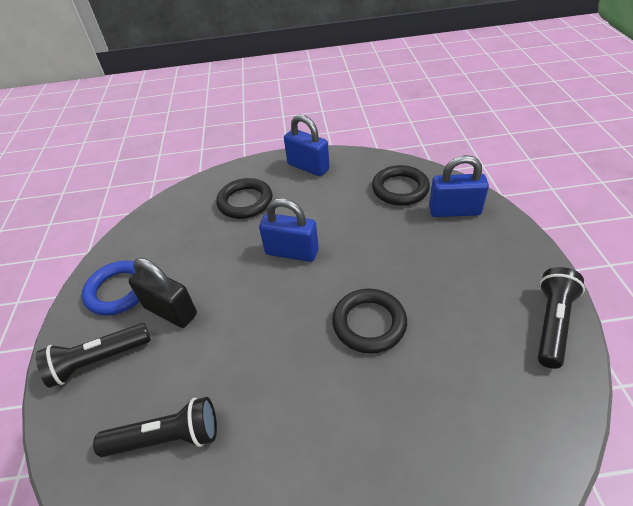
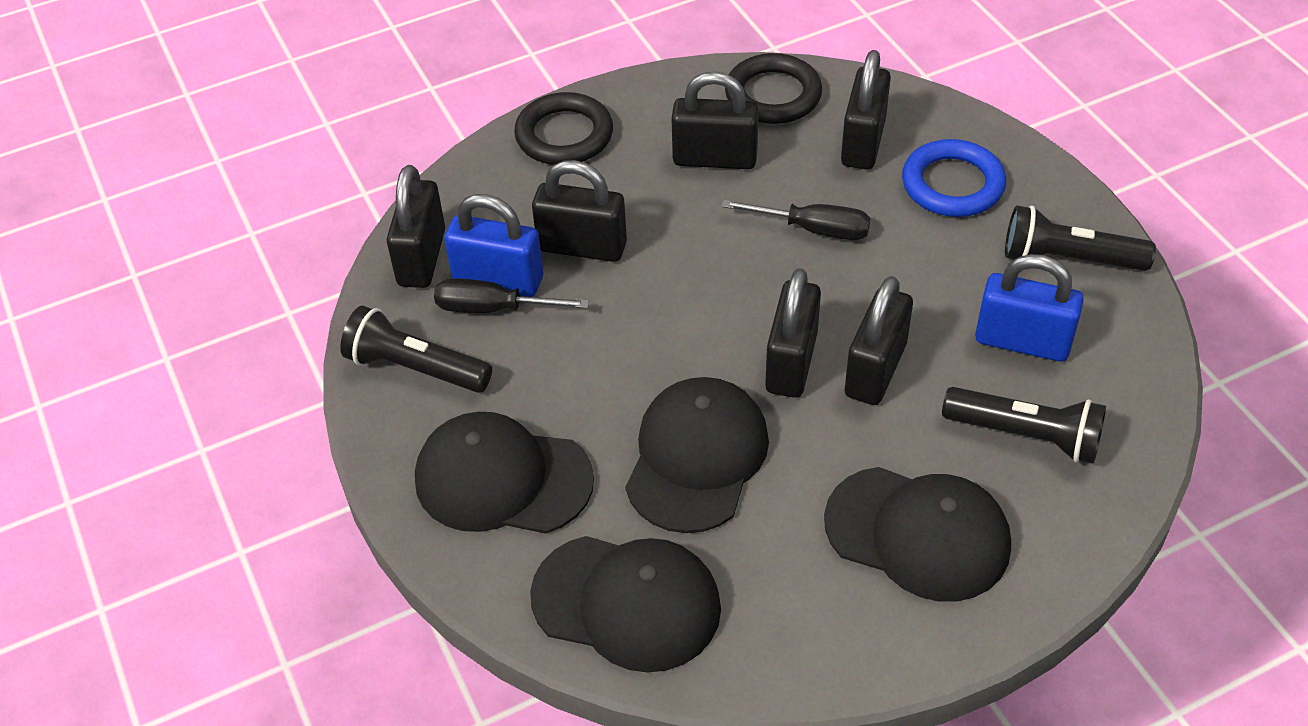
black cap: 0 -> 4
black padlock: 1 -> 6
black ring: 3 -> 2
black screwdriver: 0 -> 2
blue padlock: 3 -> 2

